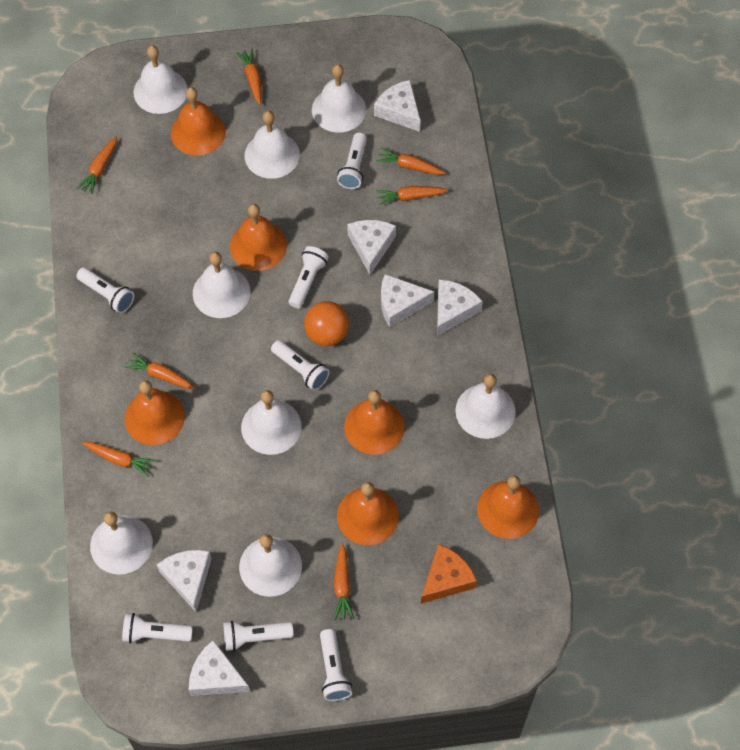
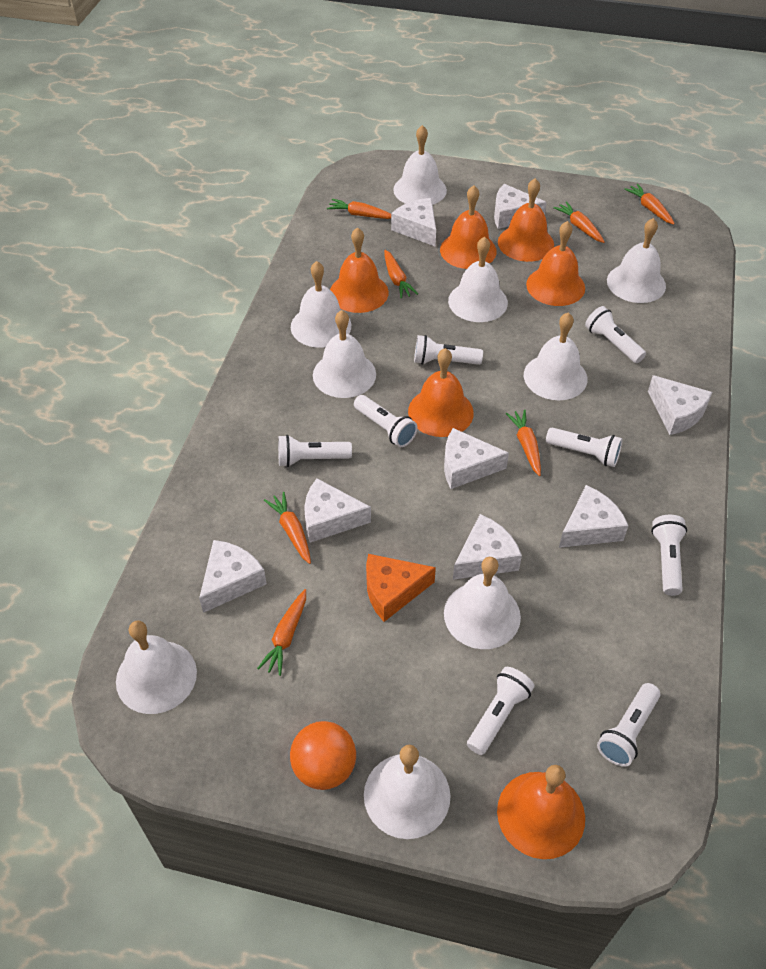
white bell: 8 -> 9
white cheese: 6 -> 8
white flashlight: 7 -> 8

